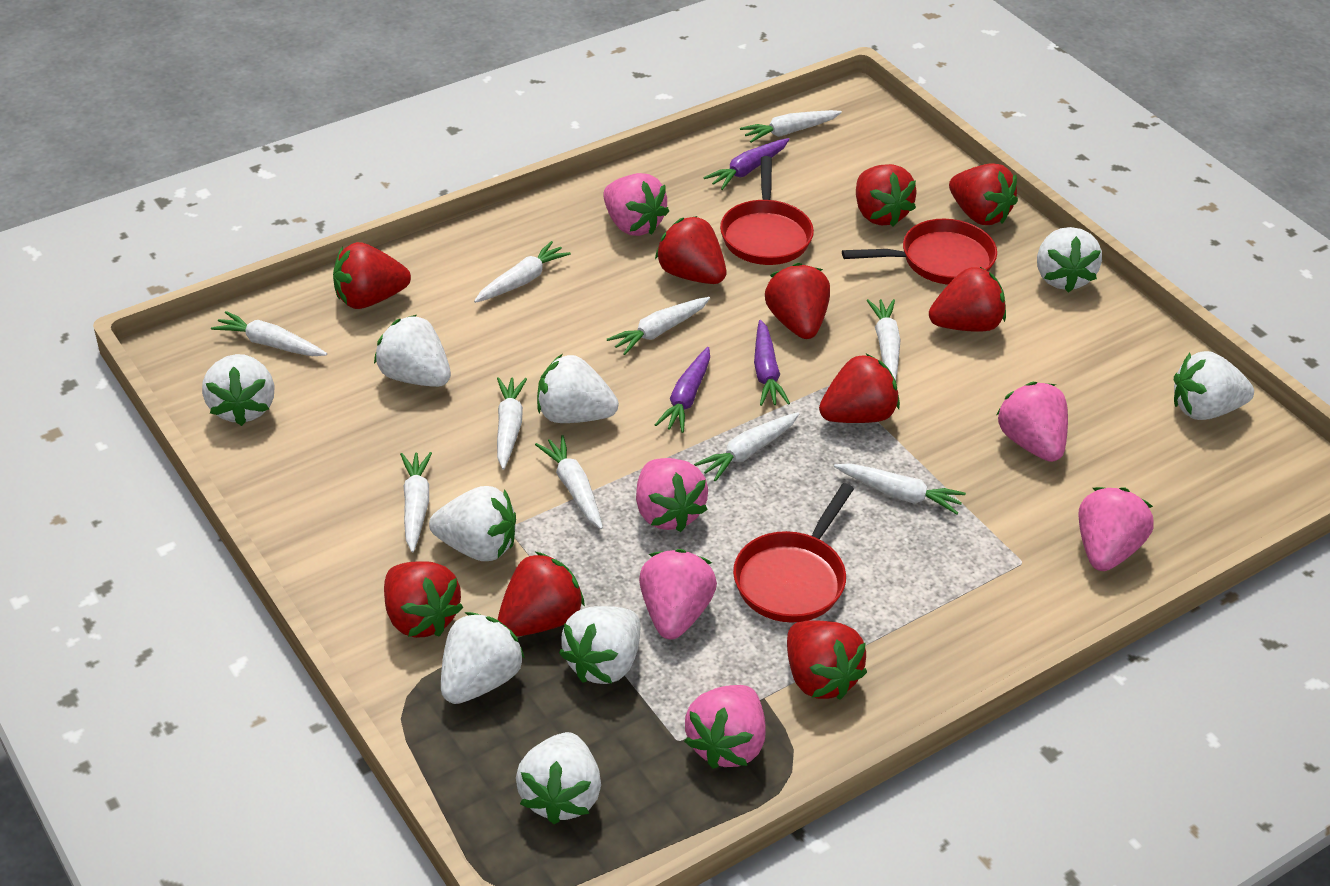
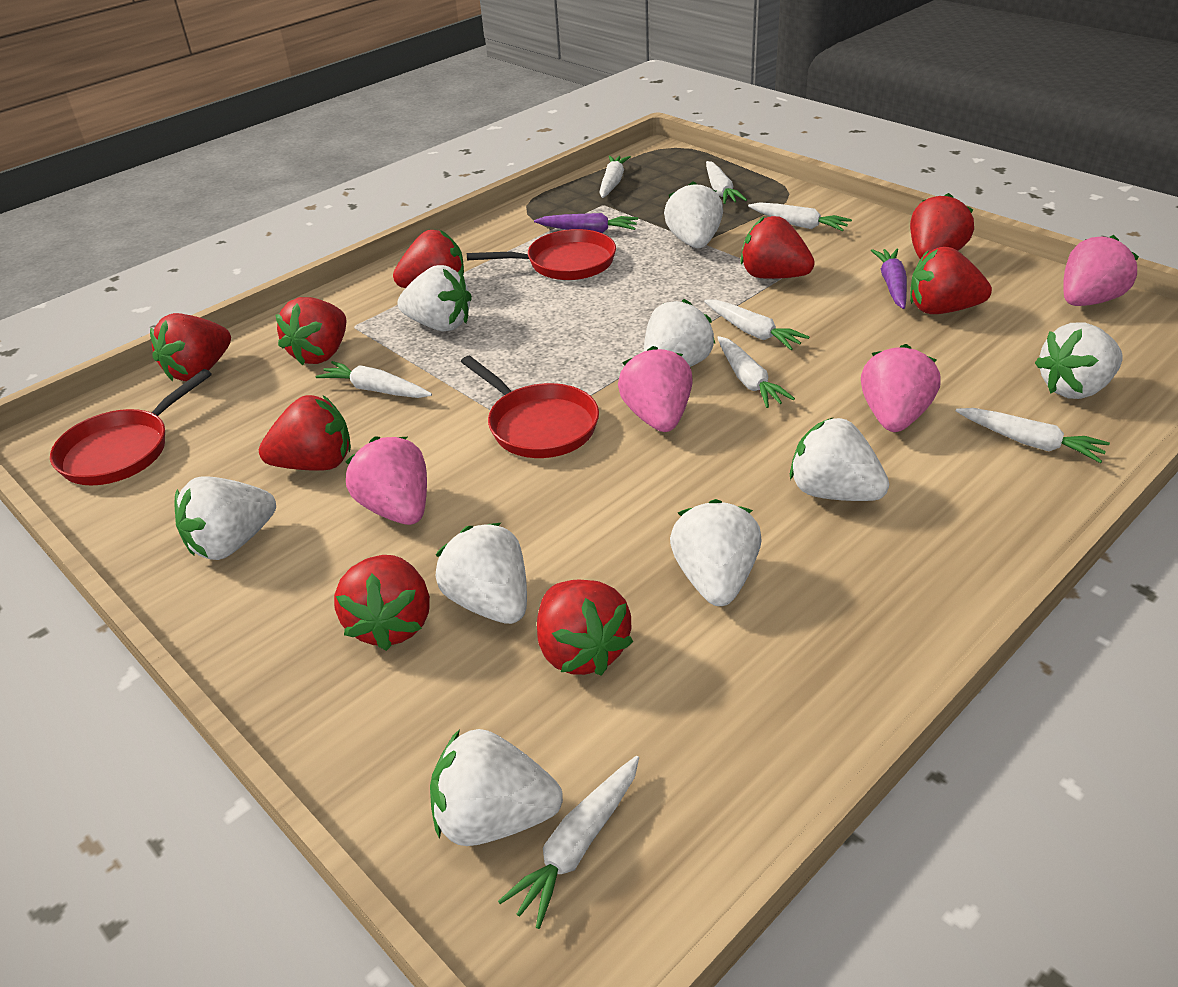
pink strawberry: 6 -> 4
purple carrot: 3 -> 2
red strawberry: 10 -> 9
white carrot: 10 -> 8

